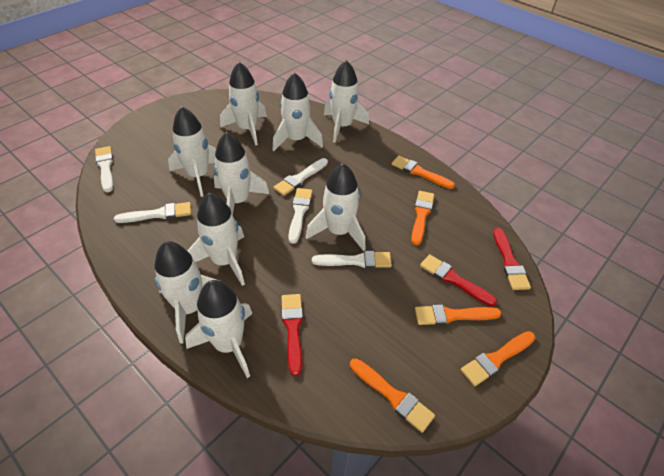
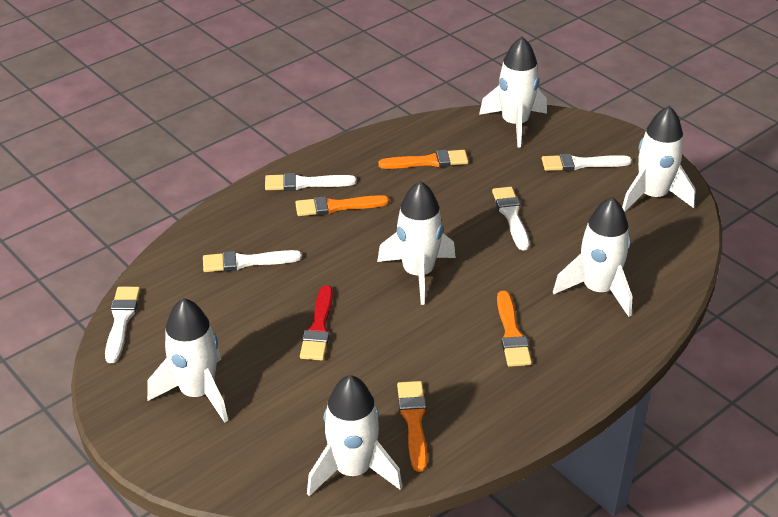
orange brush: 5 -> 4
red brush: 3 -> 1
white rocket: 9 -> 6

